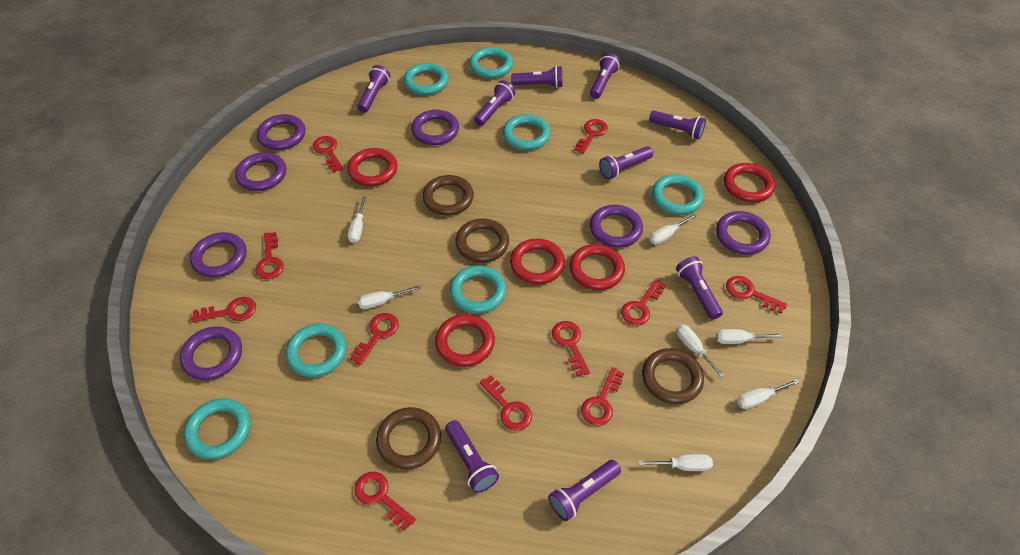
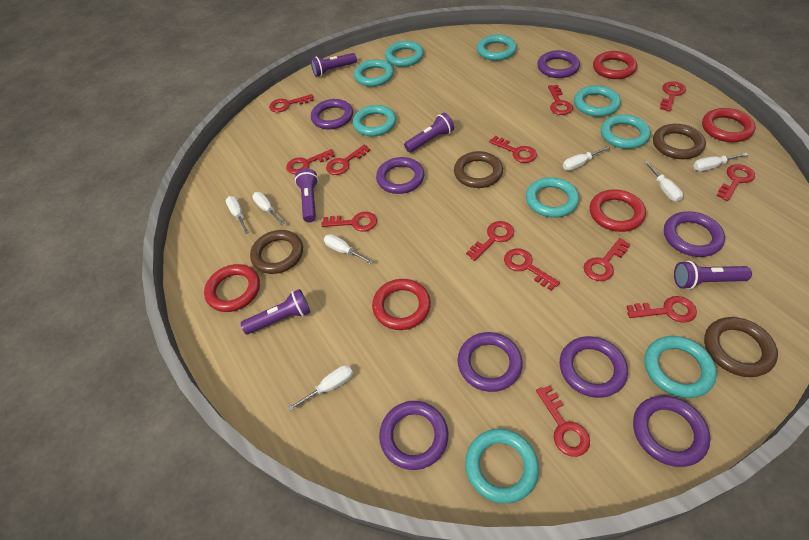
purple flashlight: 9 -> 5
purple ring: 7 -> 8
red key: 11 -> 13
turquoise ring: 7 -> 9

